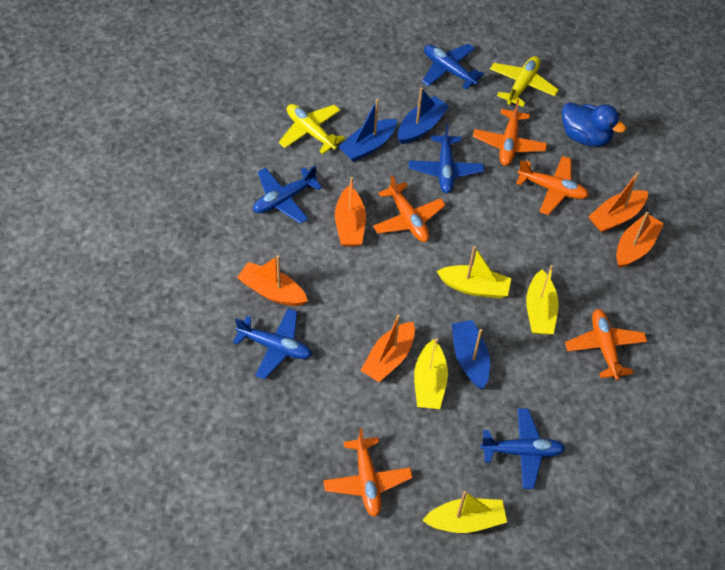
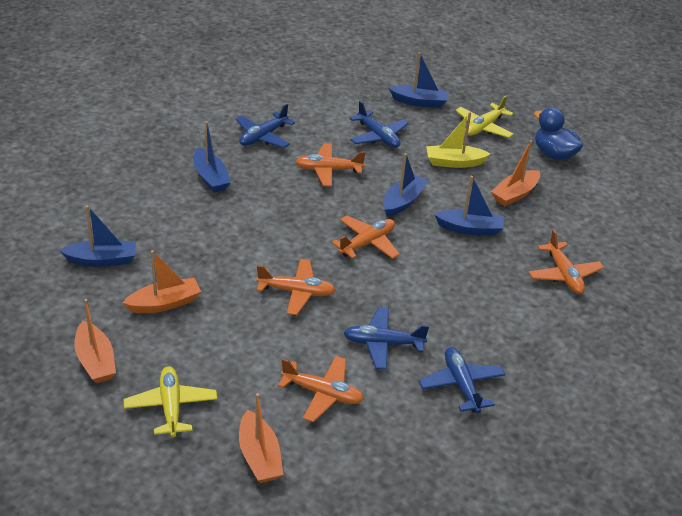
blue boat: 3 -> 5
blue plane: 5 -> 4
orange boat: 5 -> 4
yellow boat: 4 -> 1

